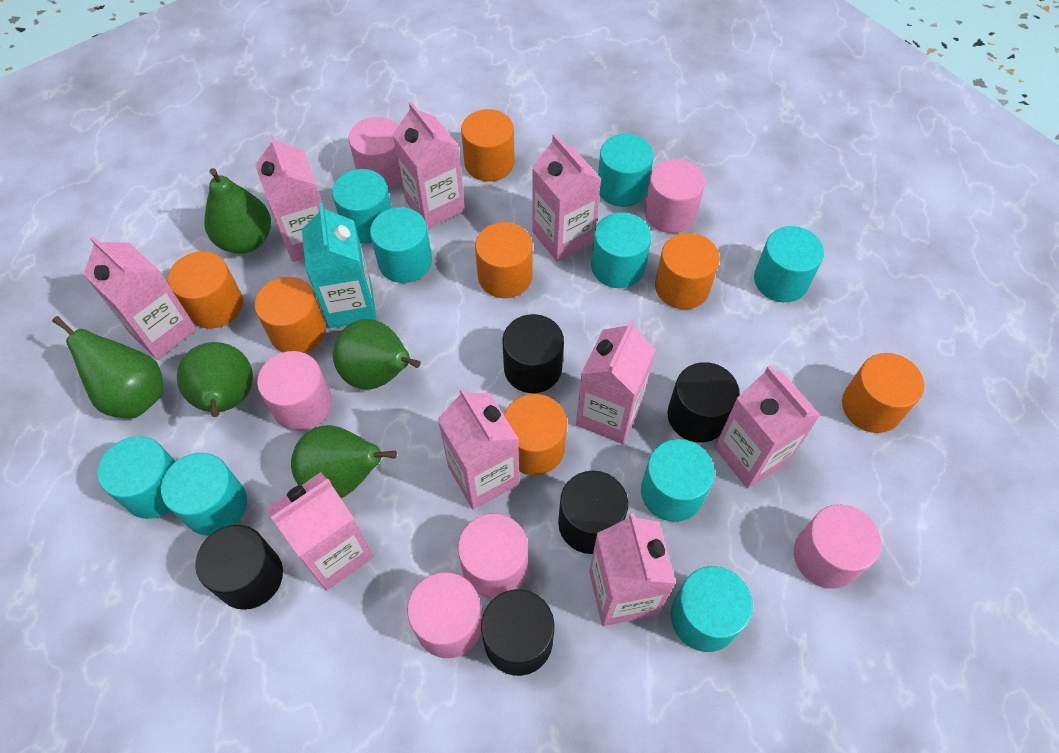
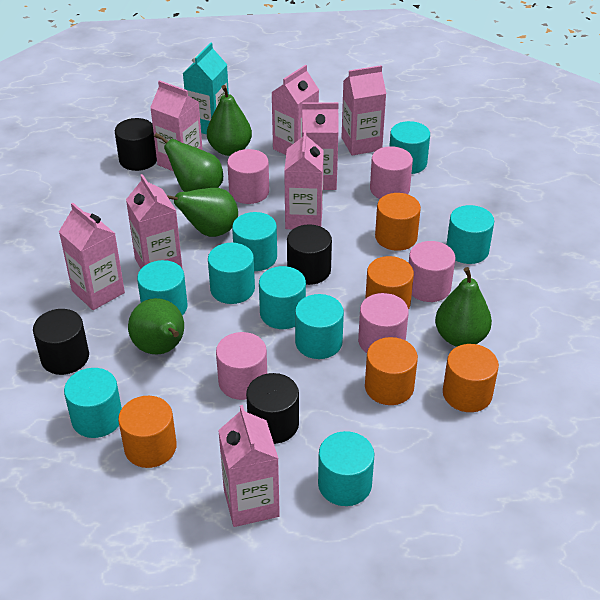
black cylinder: 5 -> 4
orange cylinder: 7 -> 5
pink carton: 9 -> 8
pink cylinder: 6 -> 5

